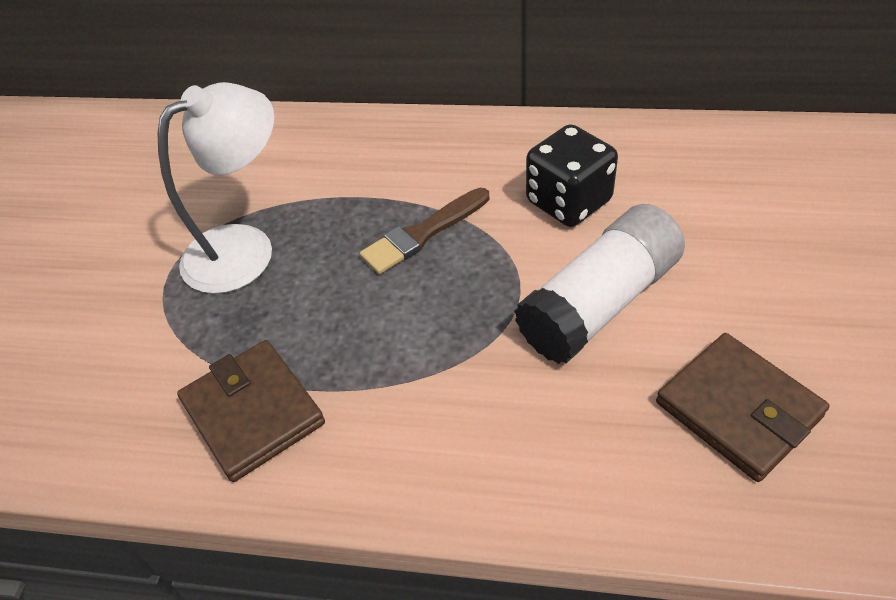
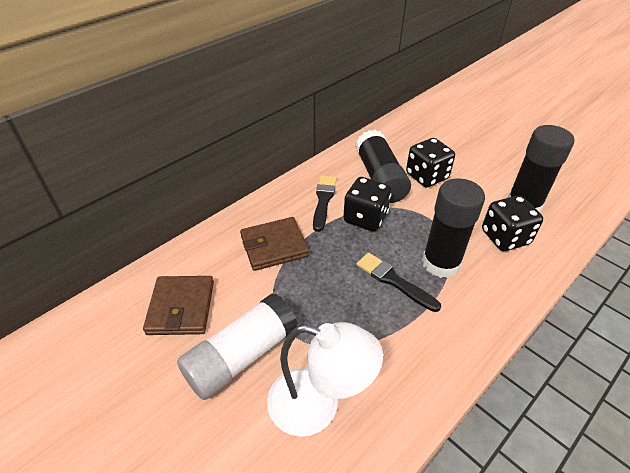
black brush: 0 -> 2
black dice: 1 -> 3
black glue stick: 0 -> 3
brown brush: 1 -> 0

